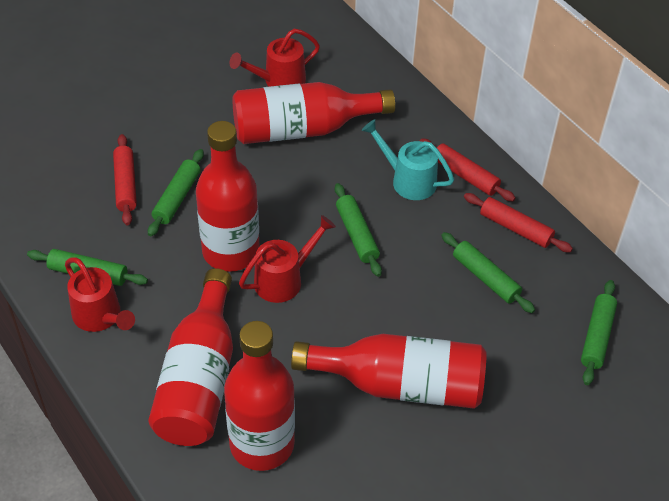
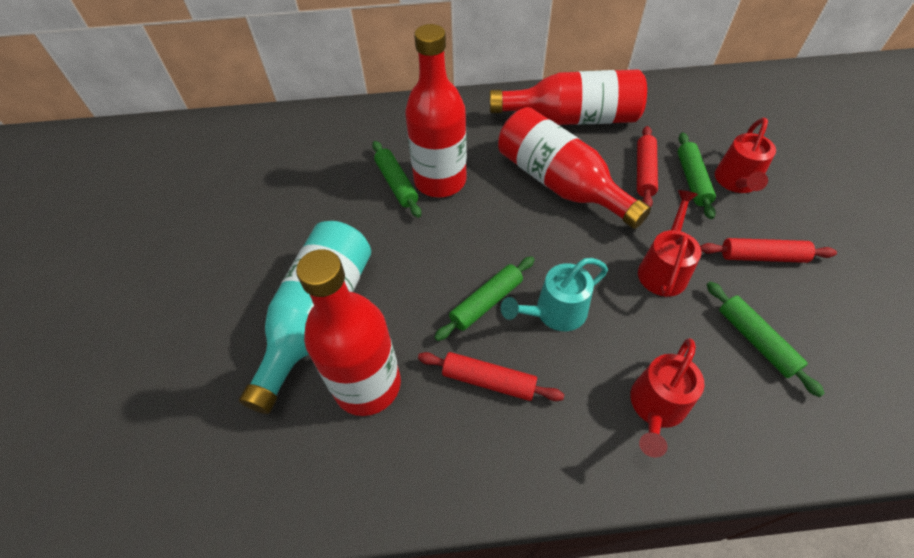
green rolling pin: 5 -> 4
red bottle: 5 -> 4
turquoise bottle: 0 -> 1

